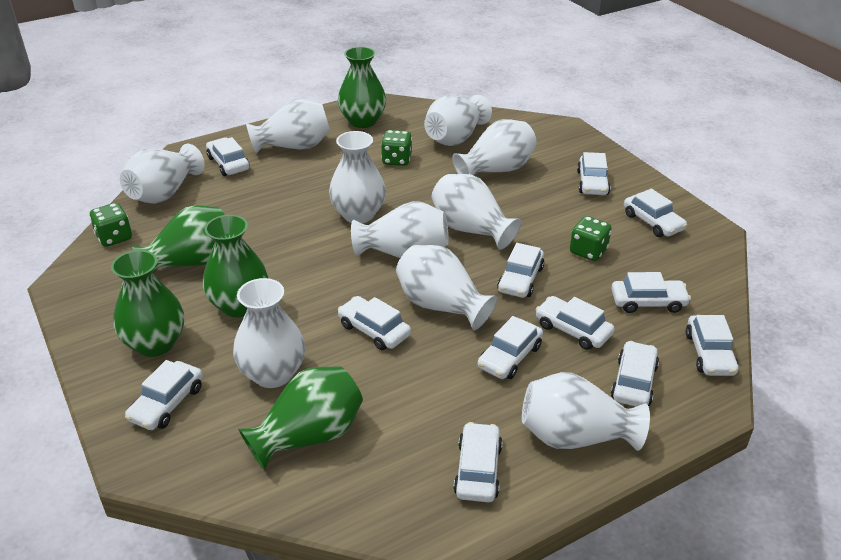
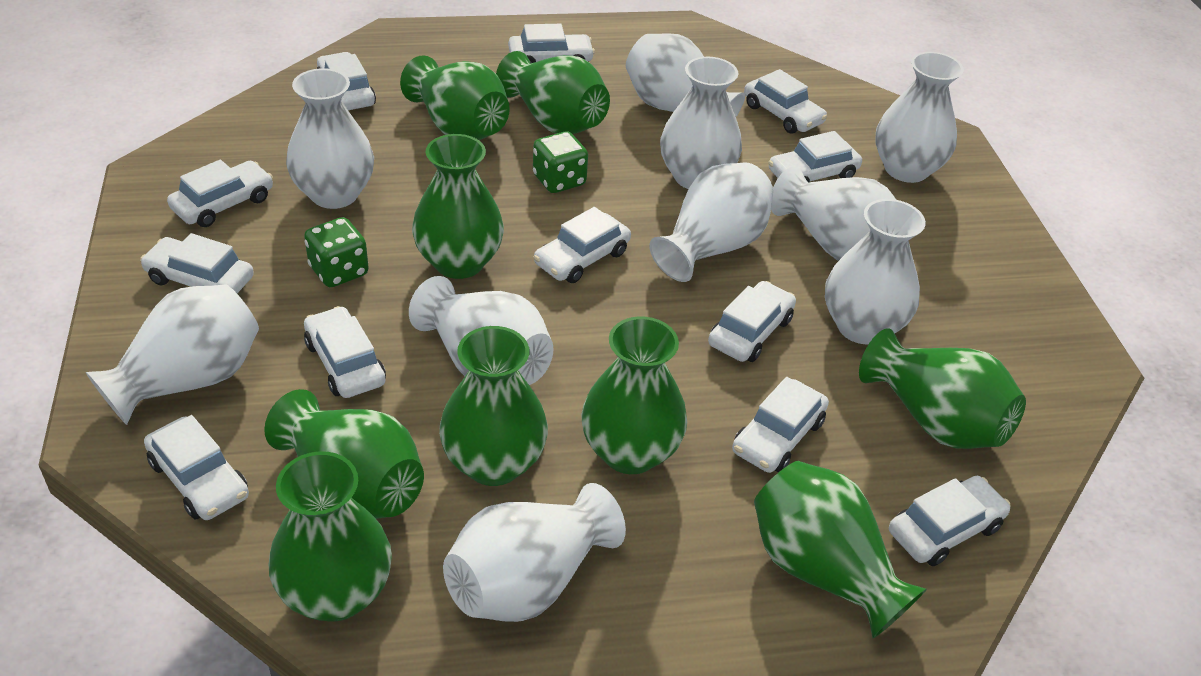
green dice: 3 -> 2
green vase: 5 -> 9

